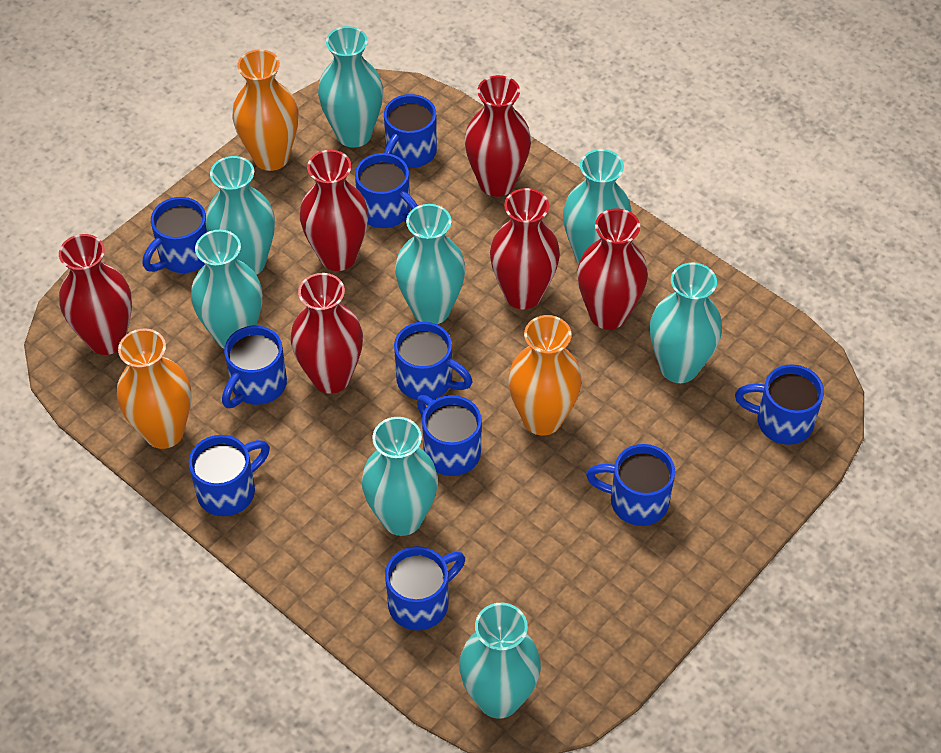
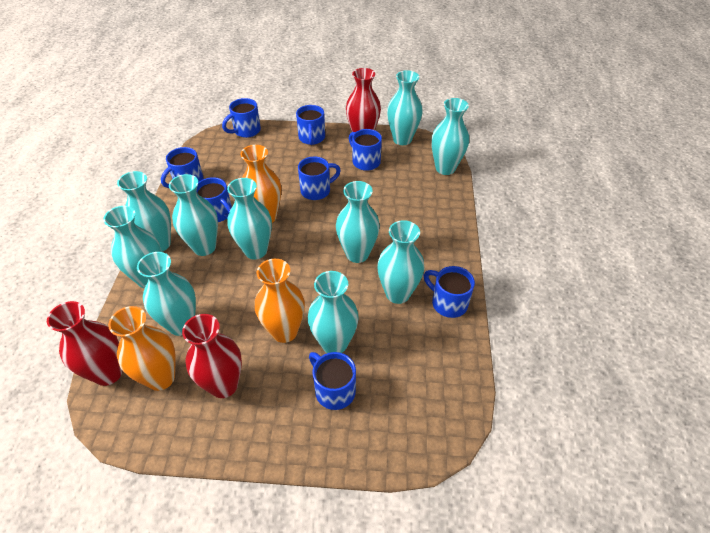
blue mug: 10 -> 8
red vase: 6 -> 3
turquoise vase: 8 -> 10

